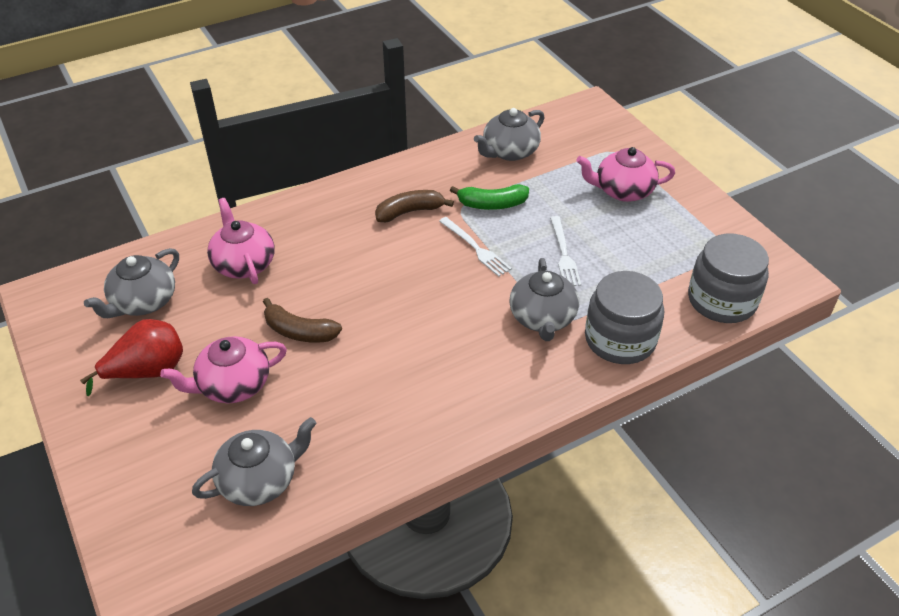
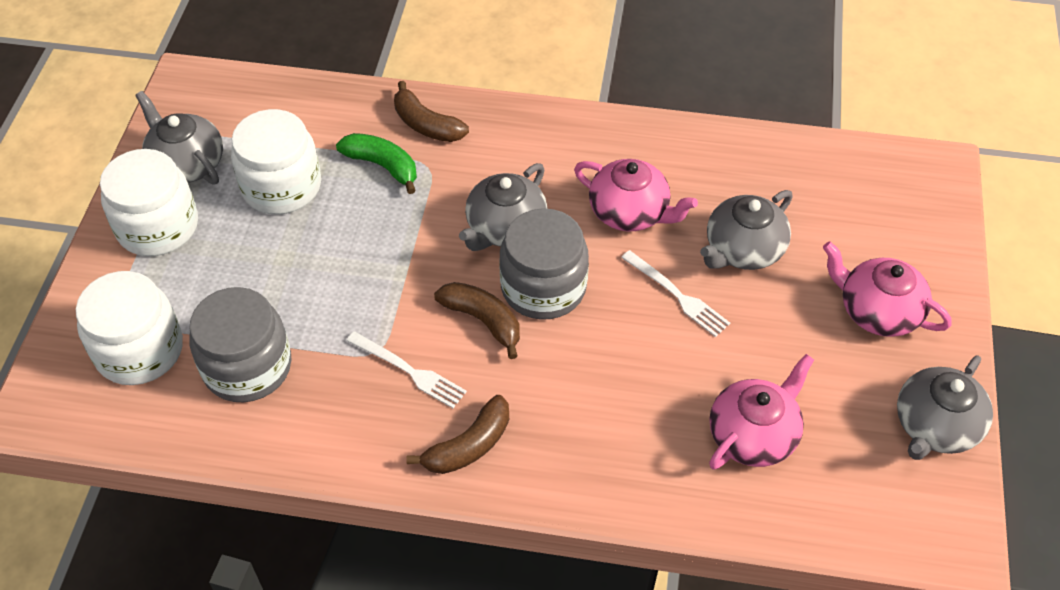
brown banana: 2 -> 3
red pear: 1 -> 0
white jar: 0 -> 3

